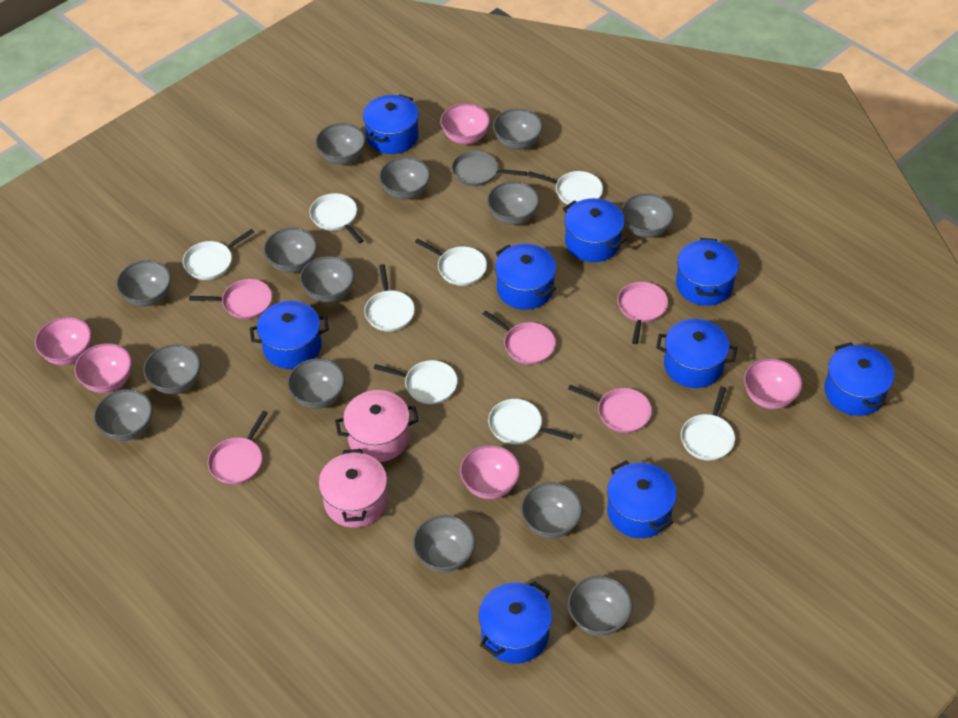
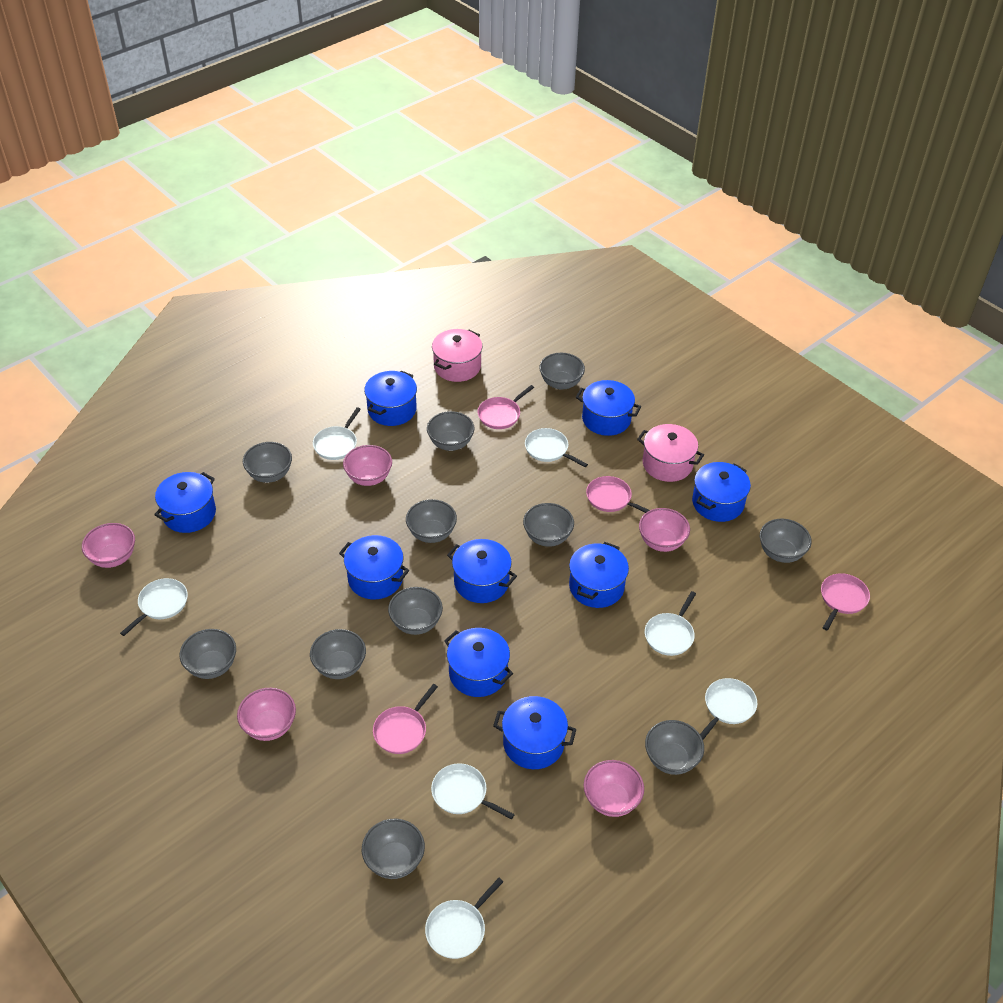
grey bowl: 14 -> 11
grey pan: 1 -> 0
pink pan: 5 -> 4
white pan: 8 -> 7

